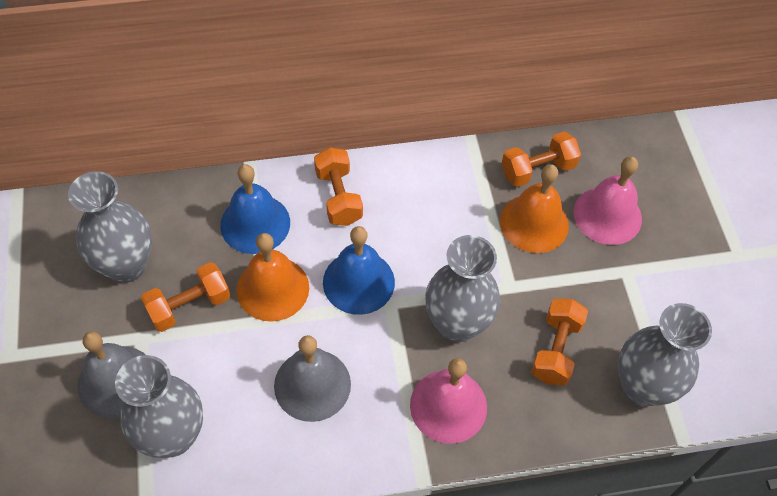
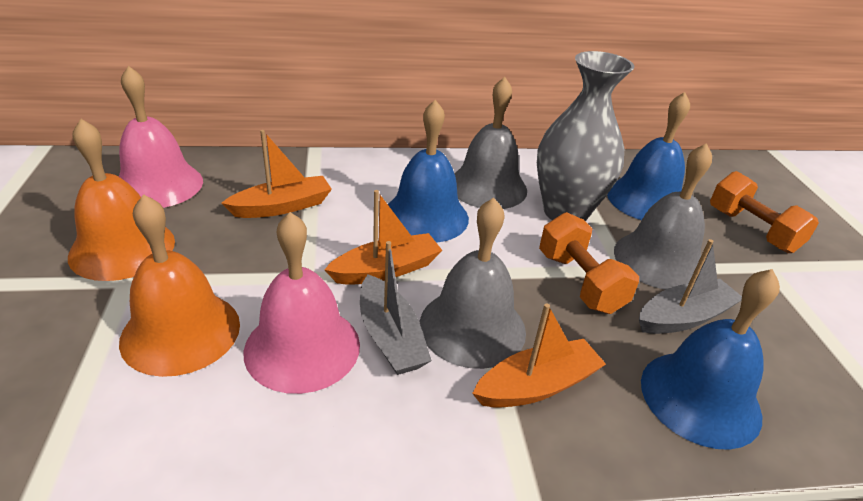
blue bell: 2 -> 3
grey bell: 2 -> 3
grey boat: 0 -> 2
grey vase: 4 -> 1
orange boat: 0 -> 3
orange dumbbell: 4 -> 2

